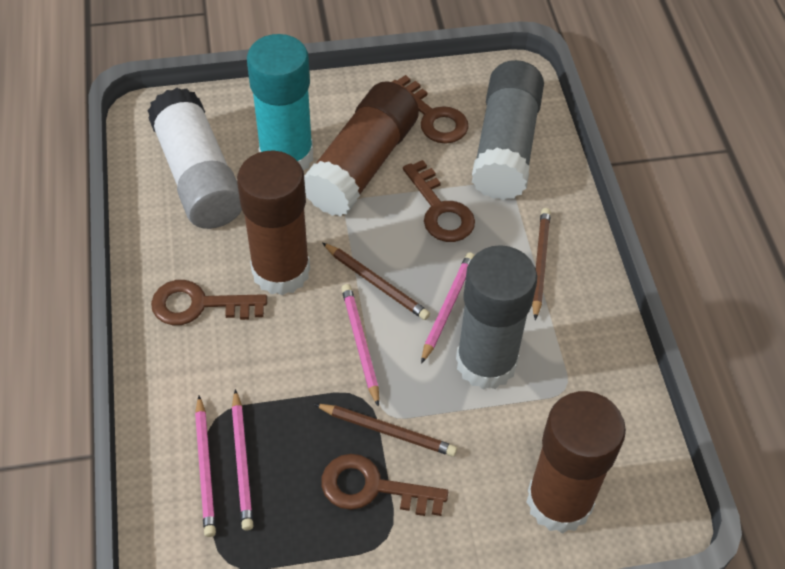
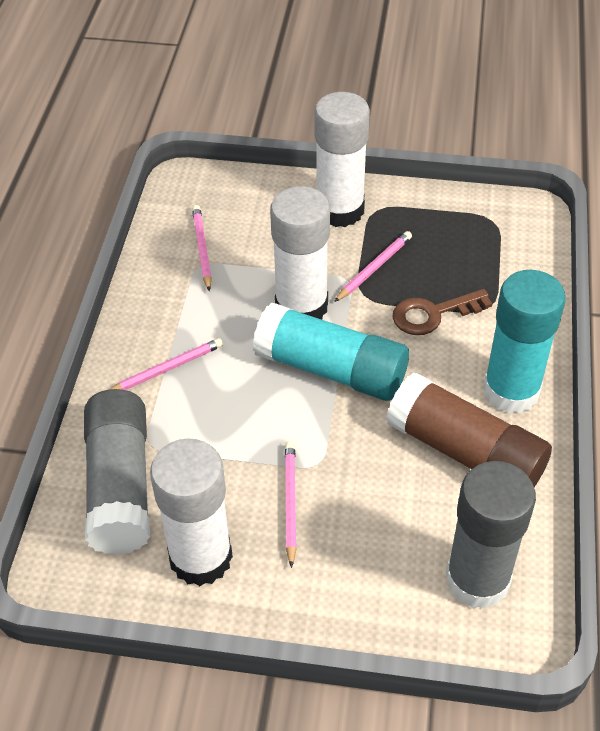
brown glue stick: 3 -> 1
brown key: 4 -> 1
brown pencil: 3 -> 0
turquoise glue stick: 1 -> 2
white glue stick: 1 -> 3

